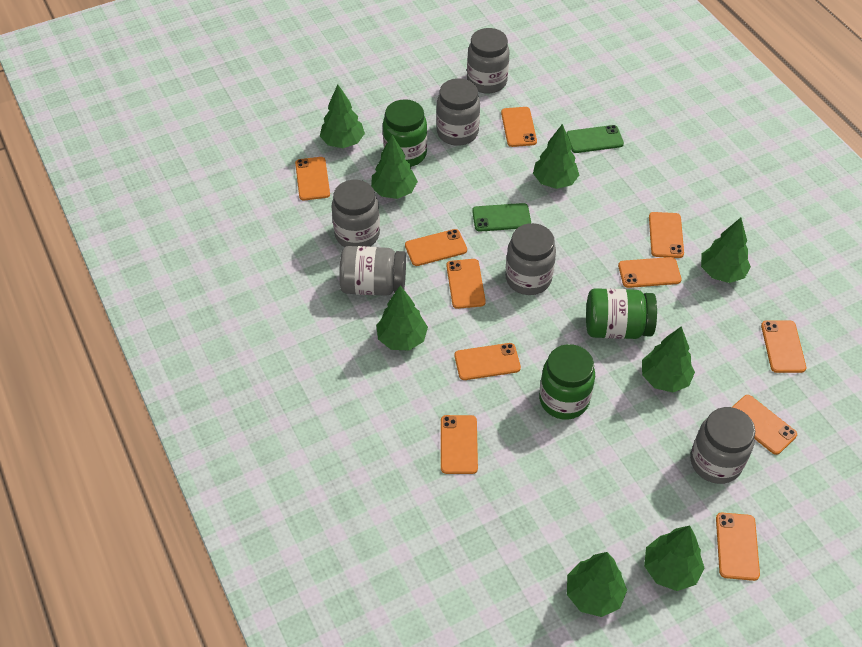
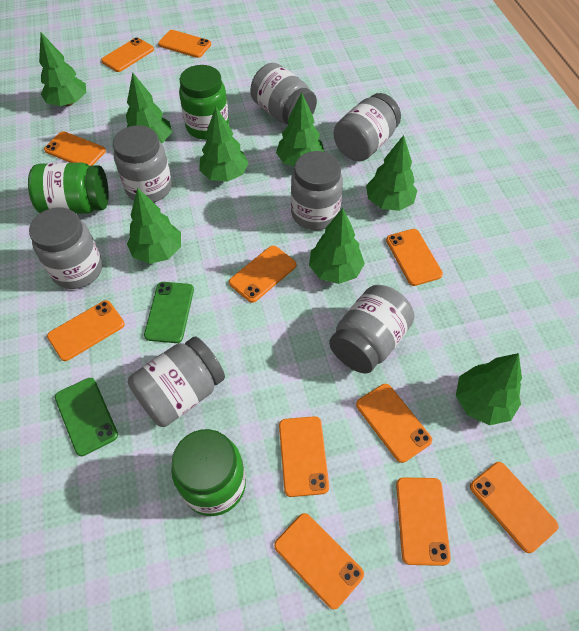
grey jar: 6 -> 7

